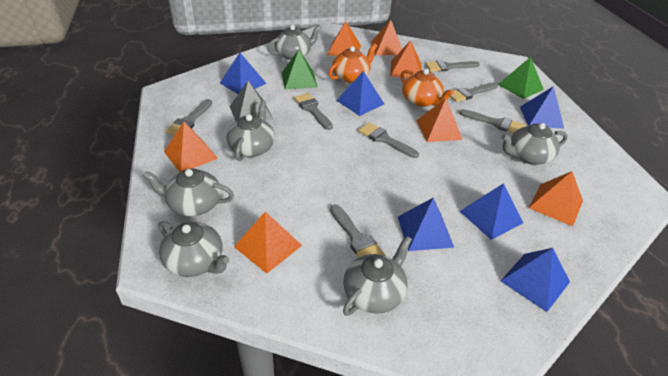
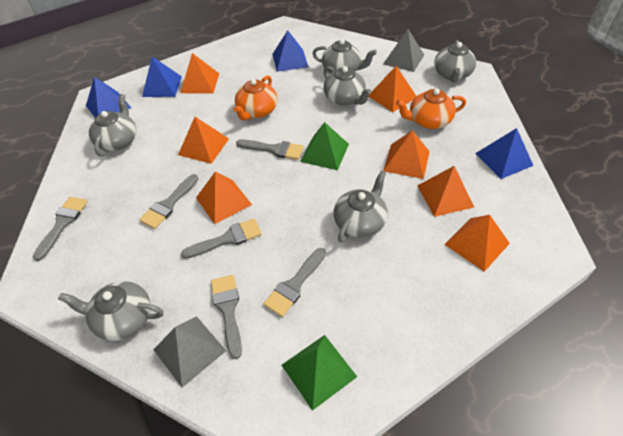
blue pyramid: 6 -> 4
grey brush: 7 -> 6
grey pyramid: 1 -> 2

